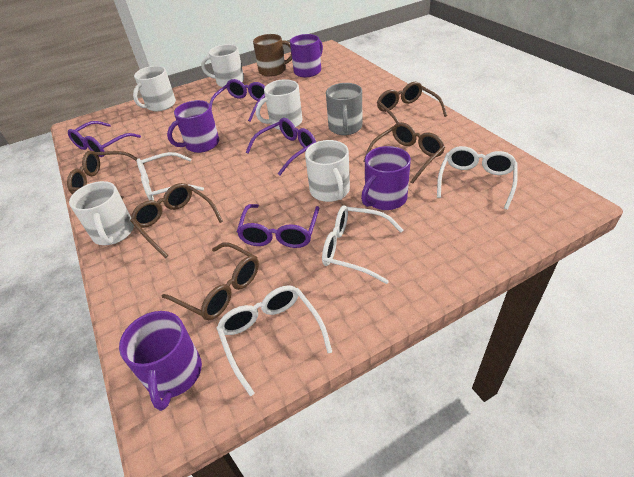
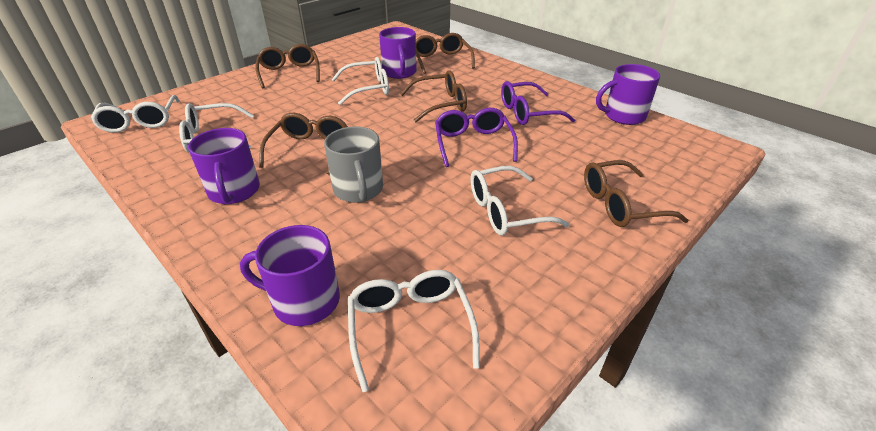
brown mug: 1 -> 0
purple glasses: 4 -> 2
white glasses: 4 -> 5
white mug: 5 -> 0

